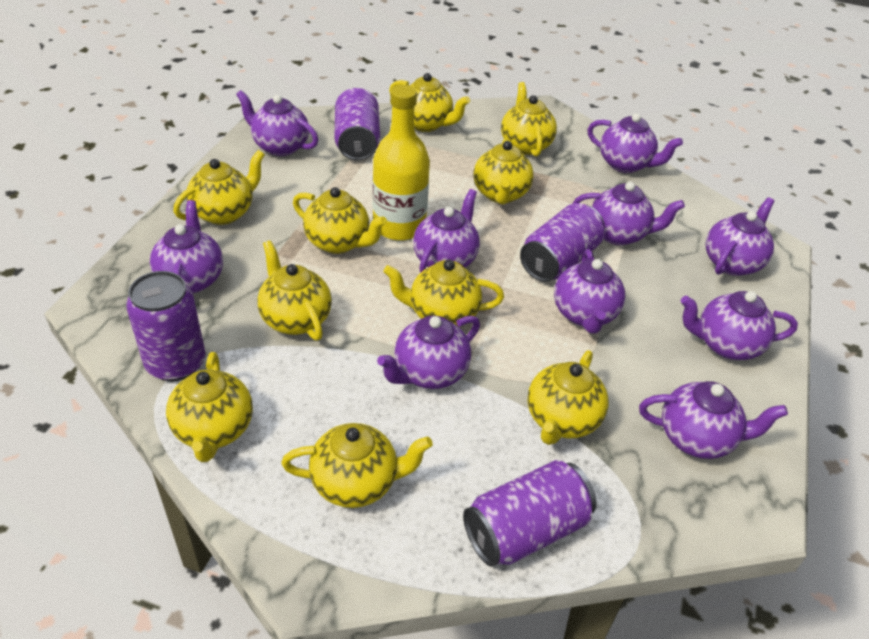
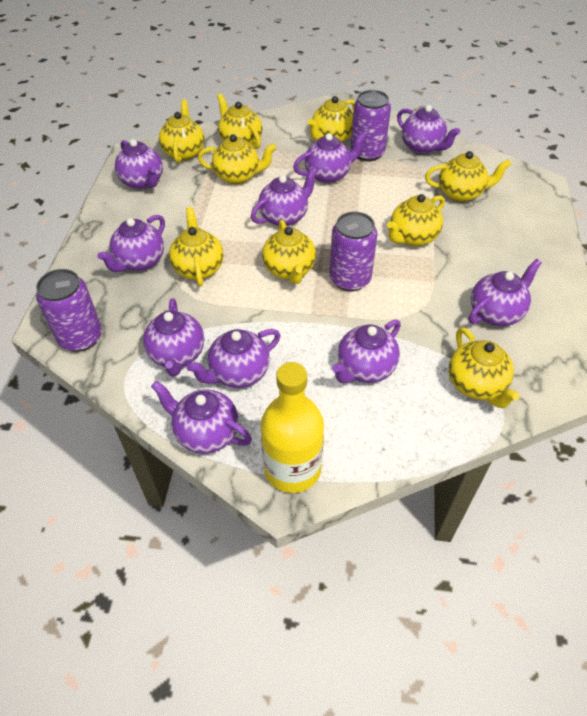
purple can: 4 -> 3
yellow teapot: 10 -> 9

